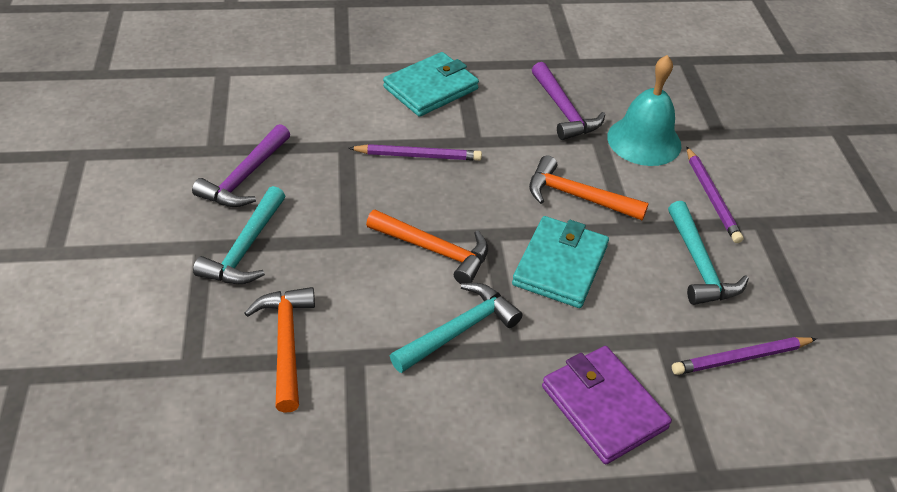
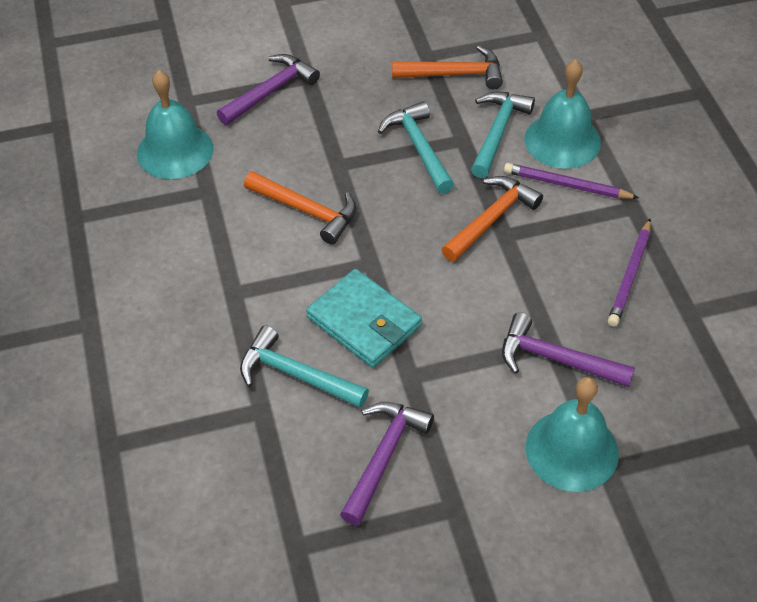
purple hammer: 2 -> 3
purple pencil: 3 -> 2
purple wallet: 1 -> 0
turquoise bell: 1 -> 3
turquoise wallet: 2 -> 1

